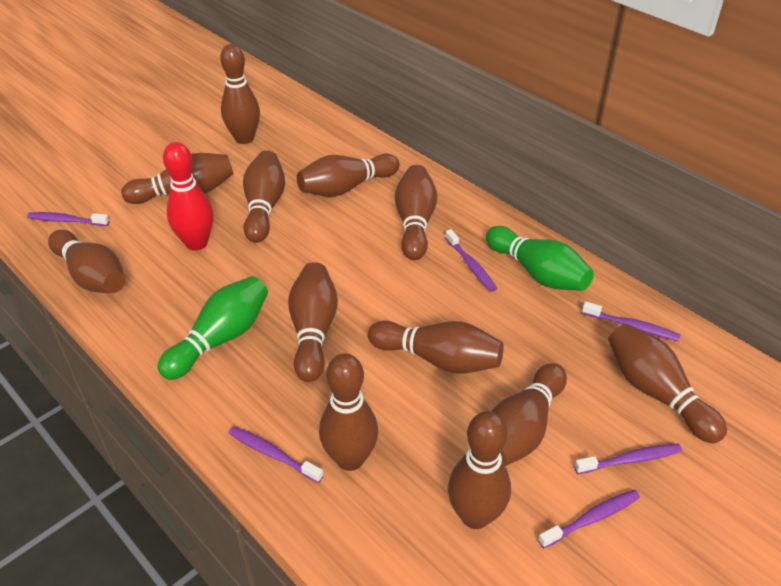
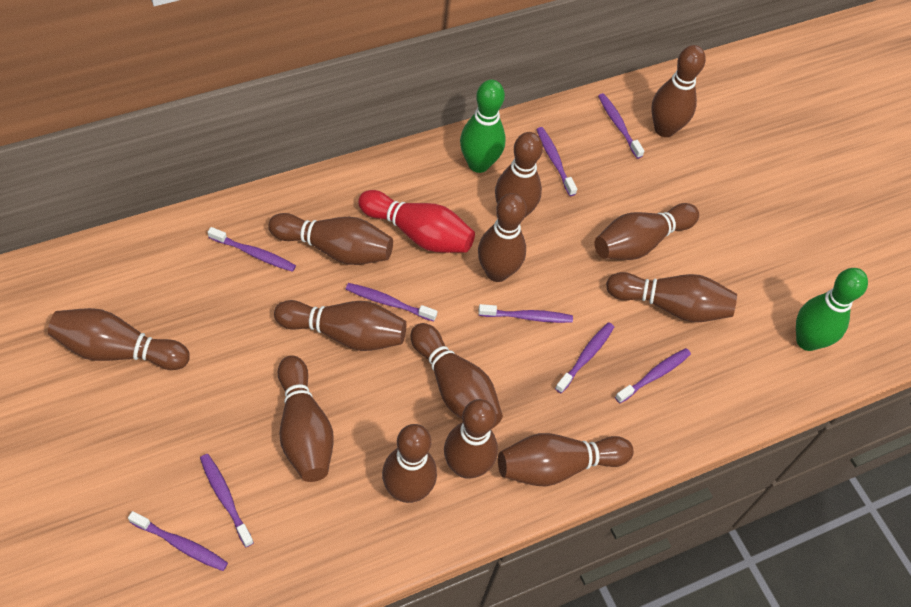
brown bowling pin: 12 -> 13
purple toothbrush: 6 -> 9

